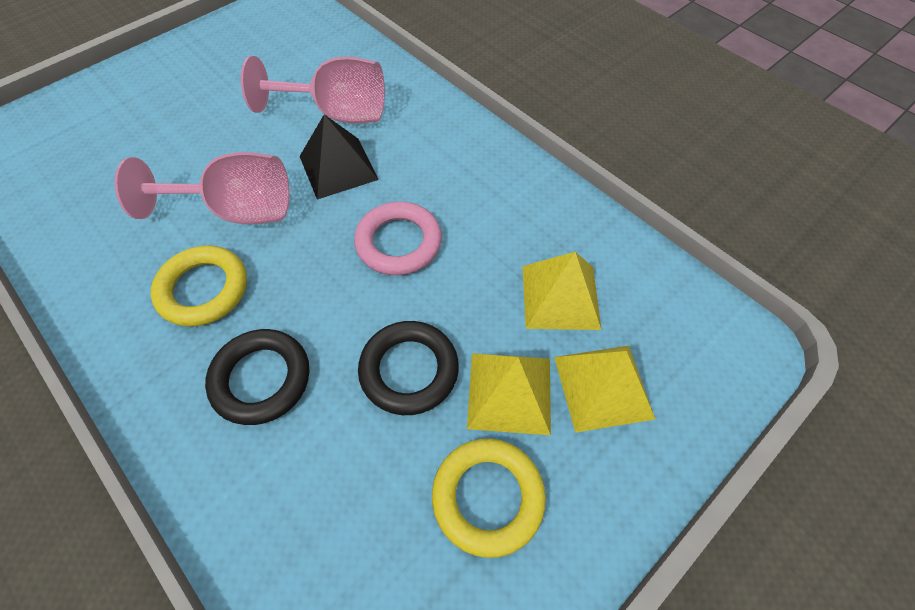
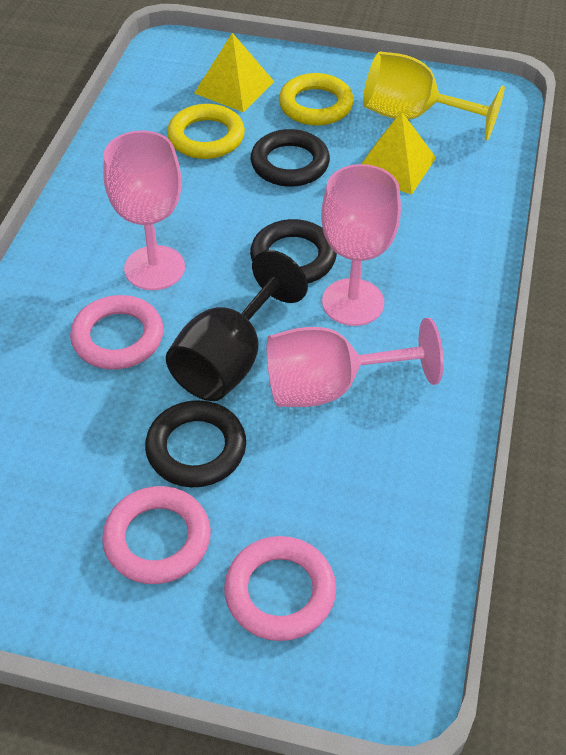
black goblet: 0 -> 1
black pyramid: 1 -> 0
black ring: 2 -> 3
pink goblet: 2 -> 3
pink ring: 1 -> 3
yellow goblet: 0 -> 1
yellow pyramid: 3 -> 2

